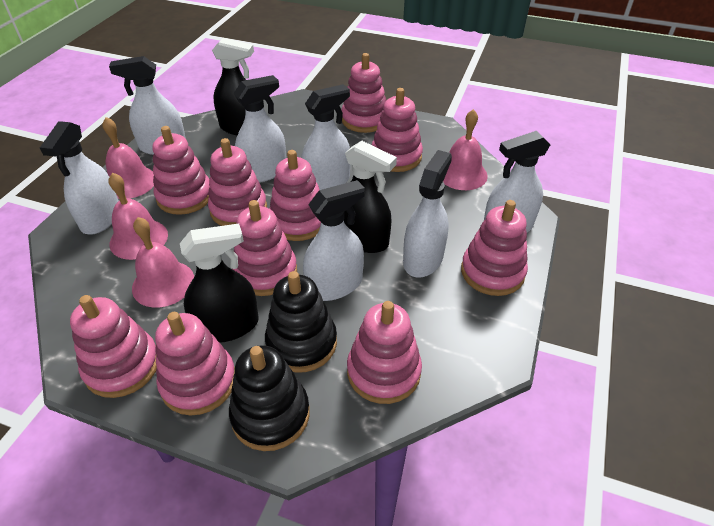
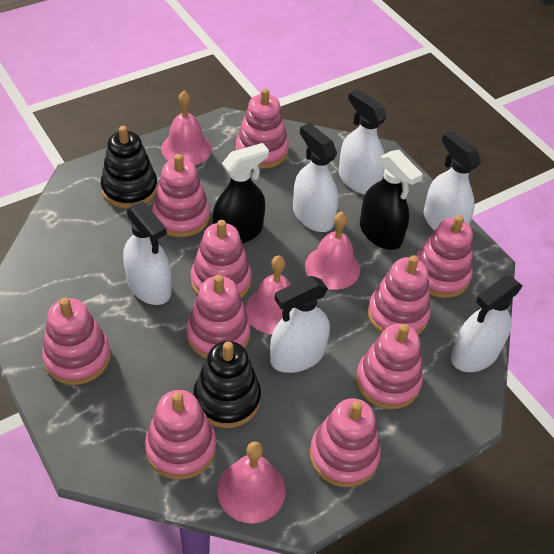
black spray bottle: 3 -> 2
white spray bottle: 7 -> 6

